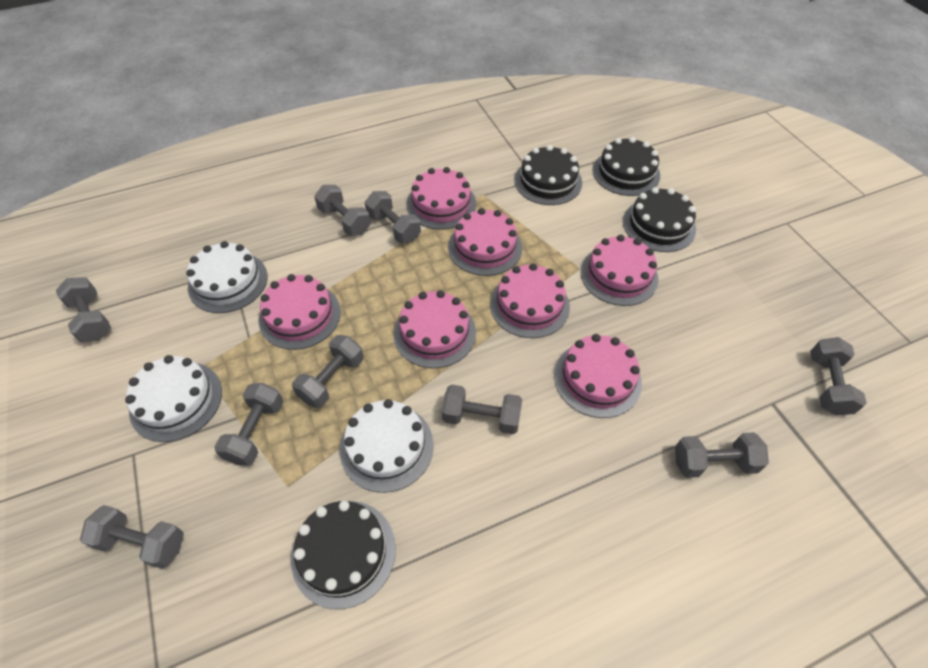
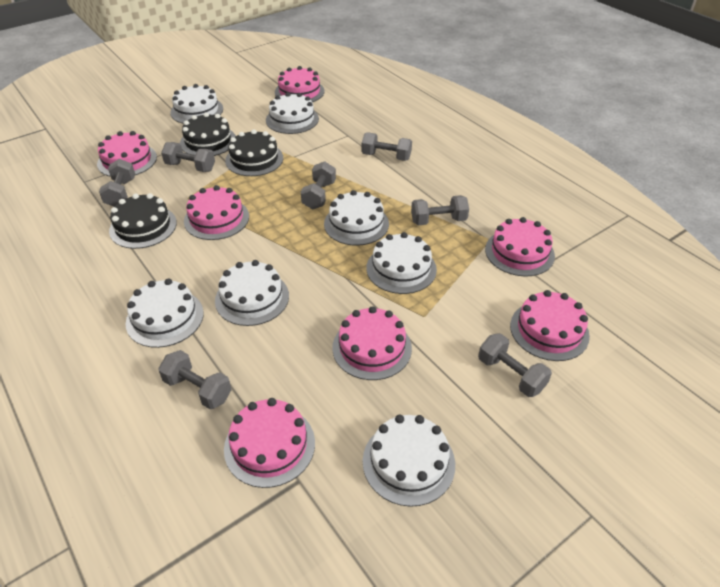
black cake: 4 -> 3
grey dumbbell: 9 -> 7
white cake: 3 -> 7

